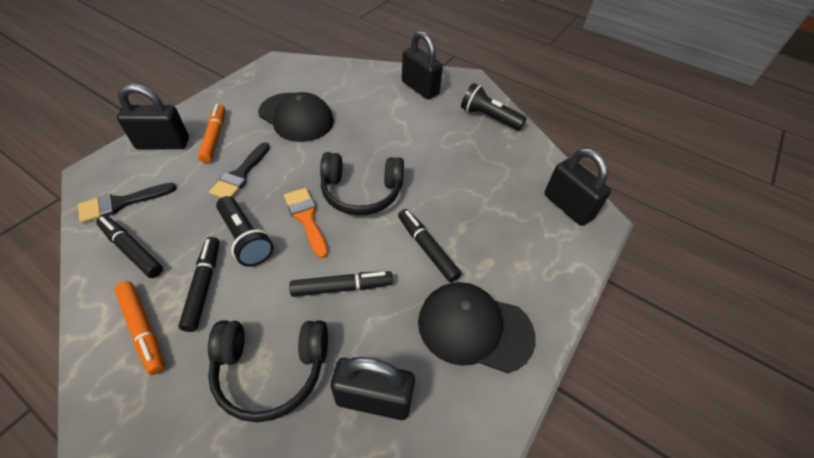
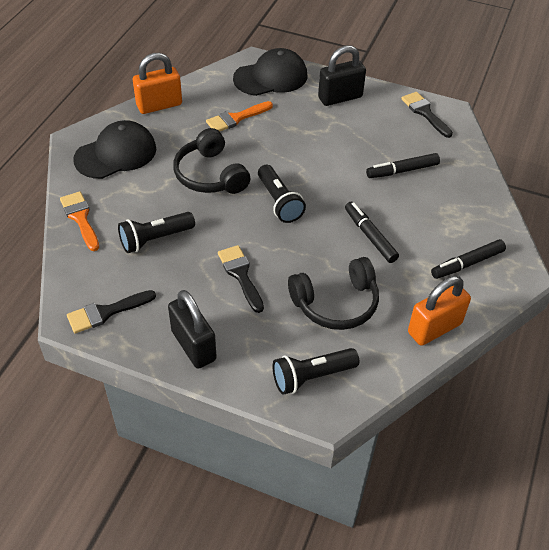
black brush: 2 -> 3
black flashlight: 2 -> 3
black marker: 4 -> 3
black padlock: 4 -> 2
orange brush: 1 -> 2
orange marker: 2 -> 0
orange padlock: 0 -> 2

